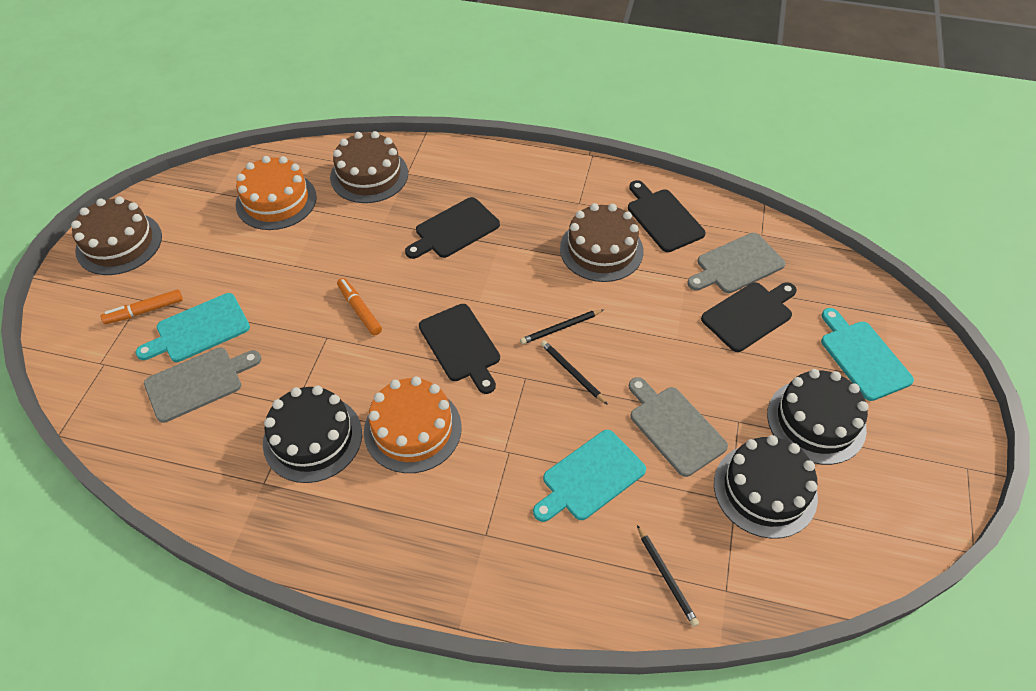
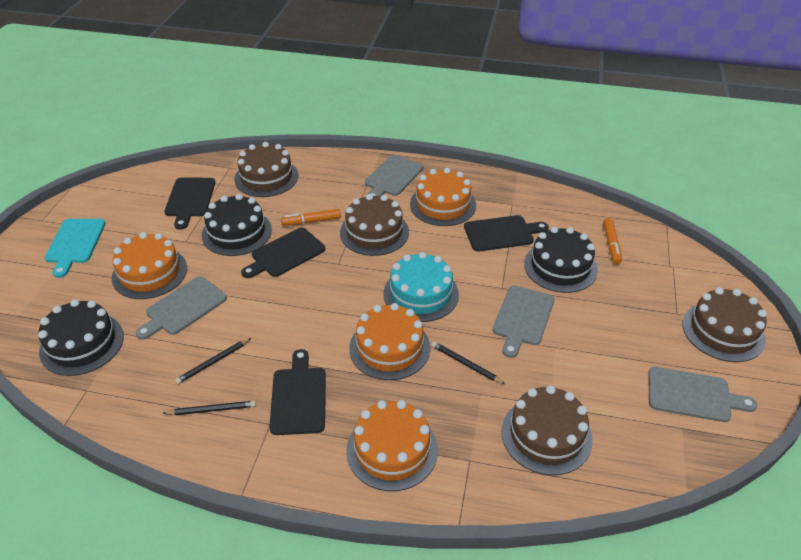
brown cake: 3 -> 4
grey cutting board: 3 -> 4
orange cake: 2 -> 4
turquoise cake: 0 -> 1
turquoise cutting board: 3 -> 1

